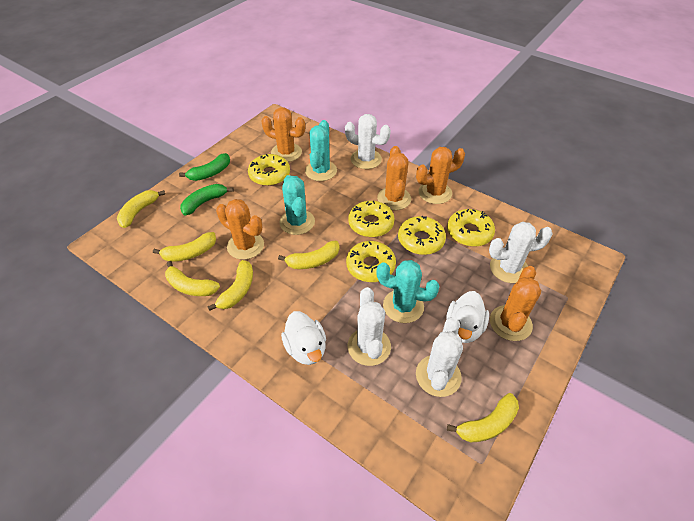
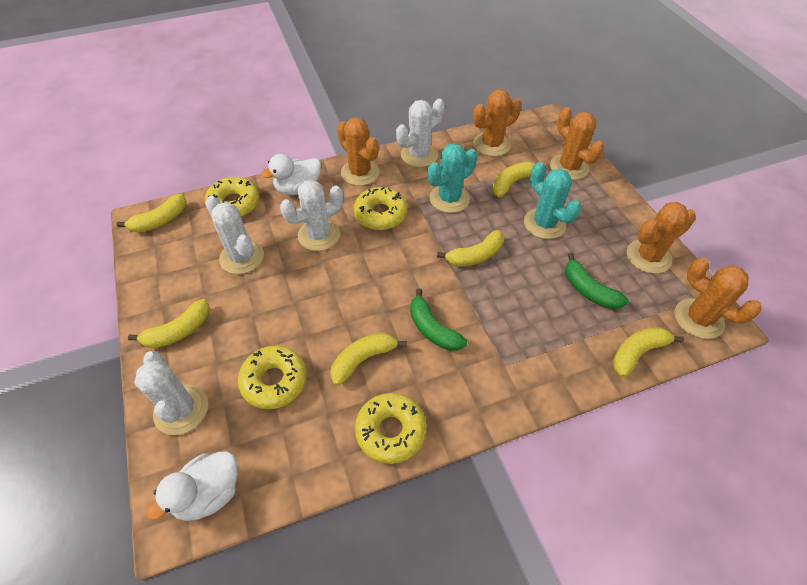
turquoise cactus: 3 -> 2
yellow donut: 5 -> 4

